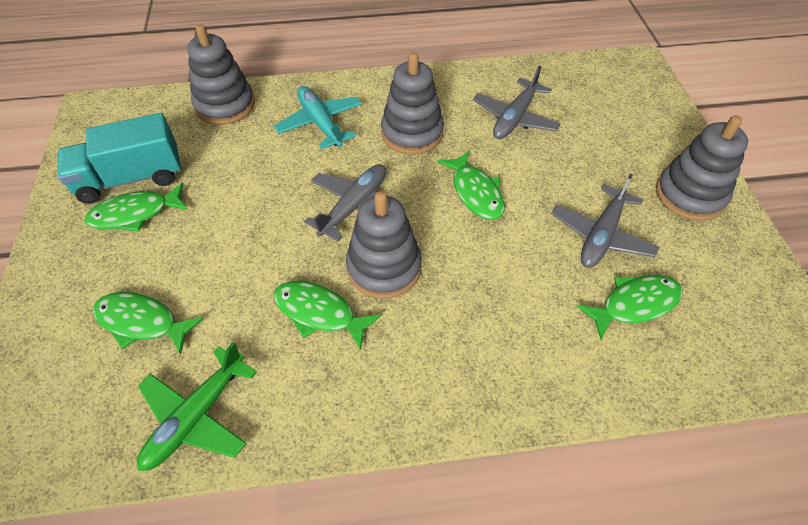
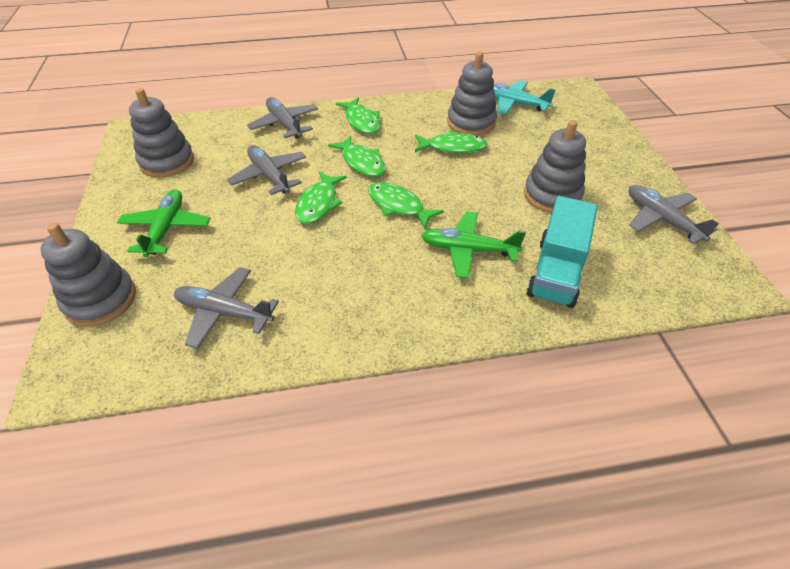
green plane: 1 -> 2
grey plane: 3 -> 4

